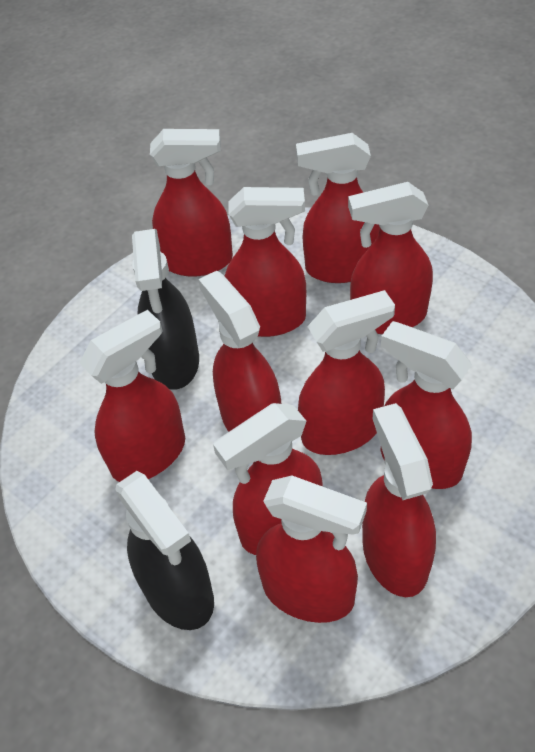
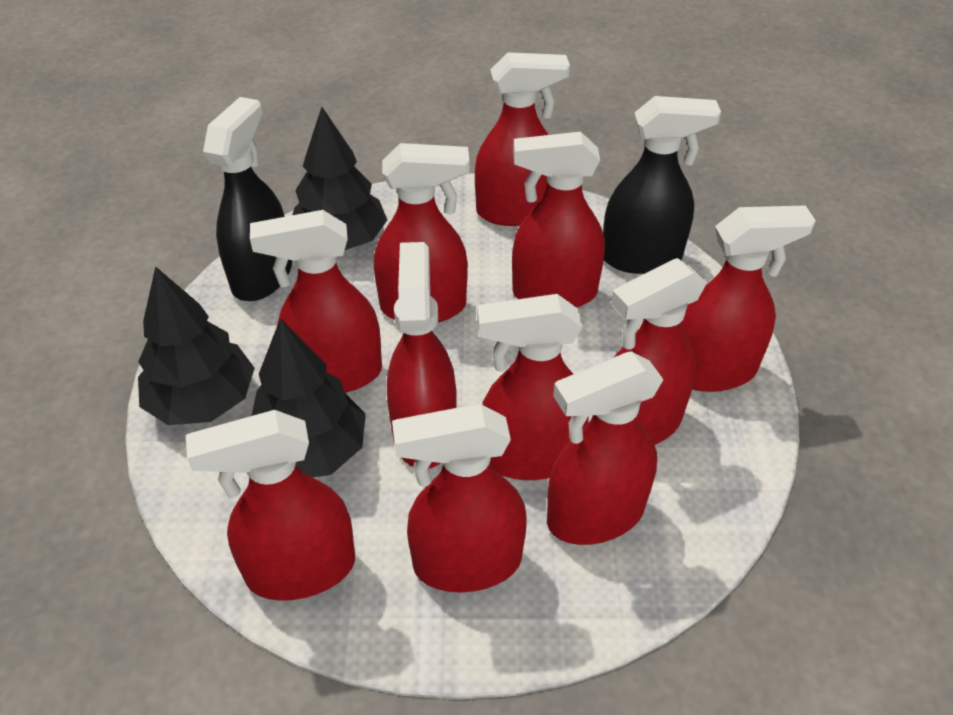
black tree: 0 -> 3

